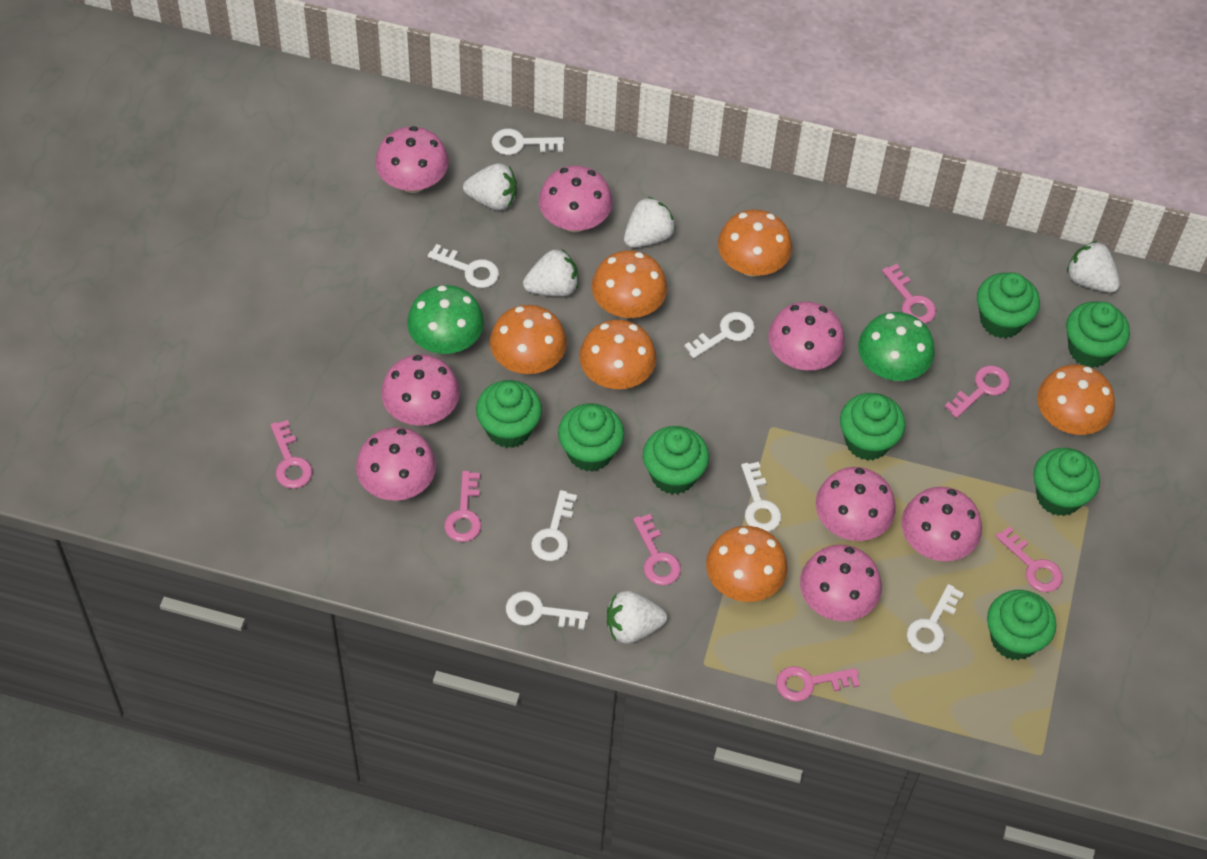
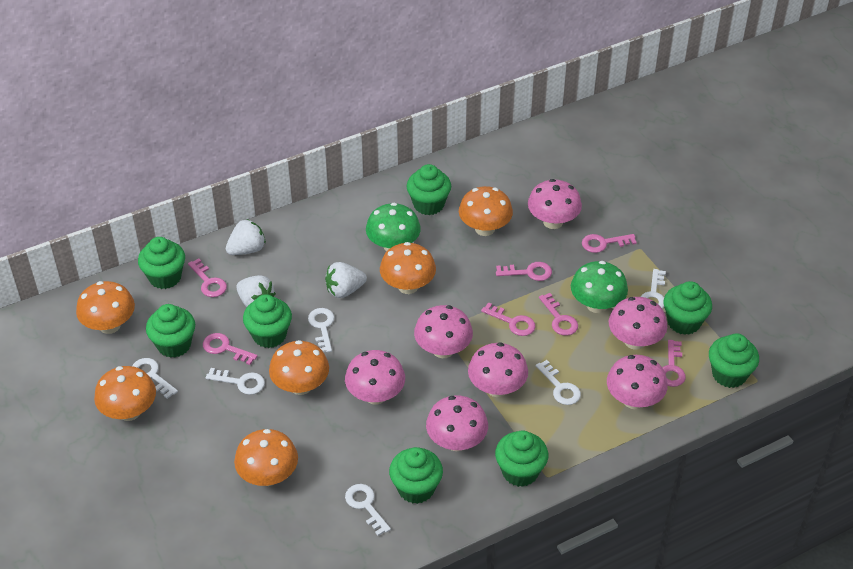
pink mushroom: 8 -> 7
white key: 7 -> 6
white strawberry: 5 -> 3

